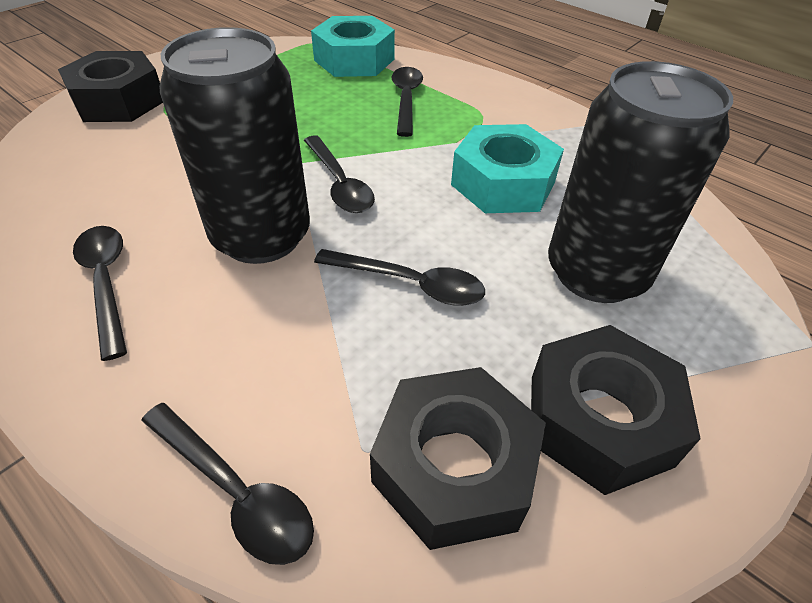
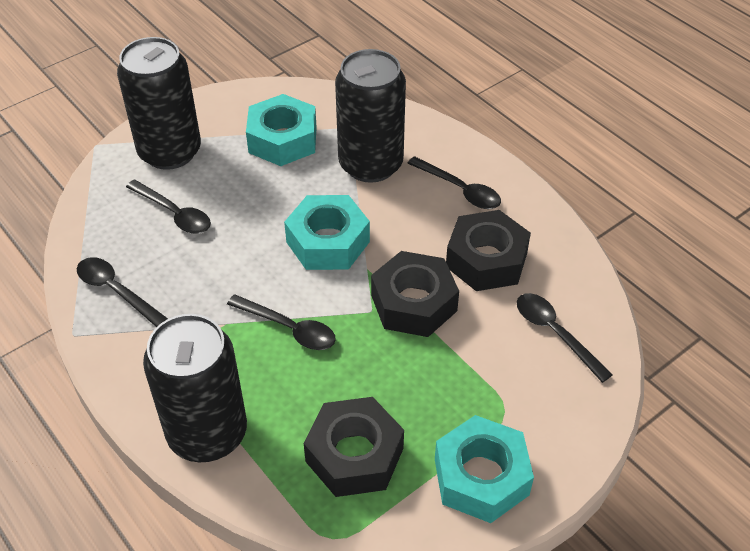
black can: 2 -> 3
turquoise nut: 2 -> 3

